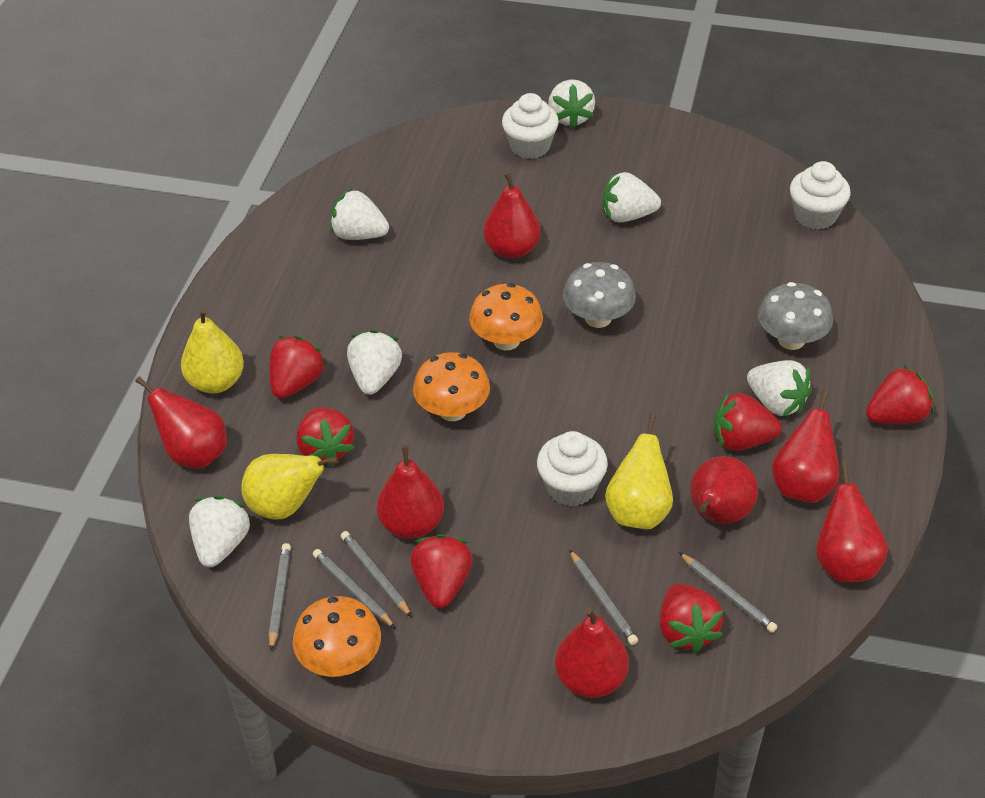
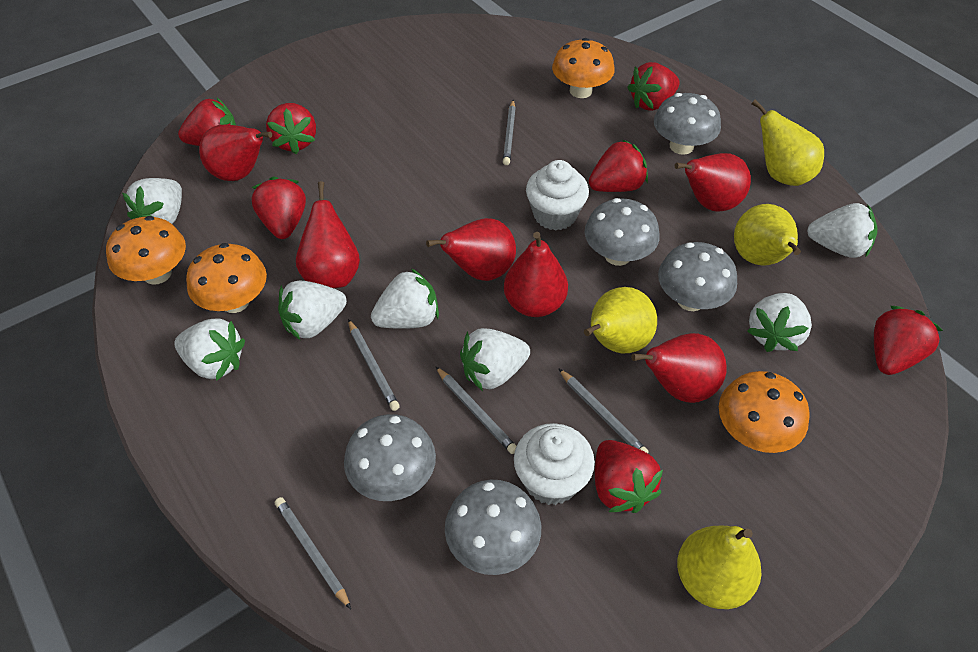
grey mushroom: 2 -> 5
orange mushroom: 3 -> 4
red pear: 7 -> 6
red strawberry: 6 -> 7
white cupcake: 3 -> 2
white strawberry: 6 -> 7
yellow pear: 3 -> 4

